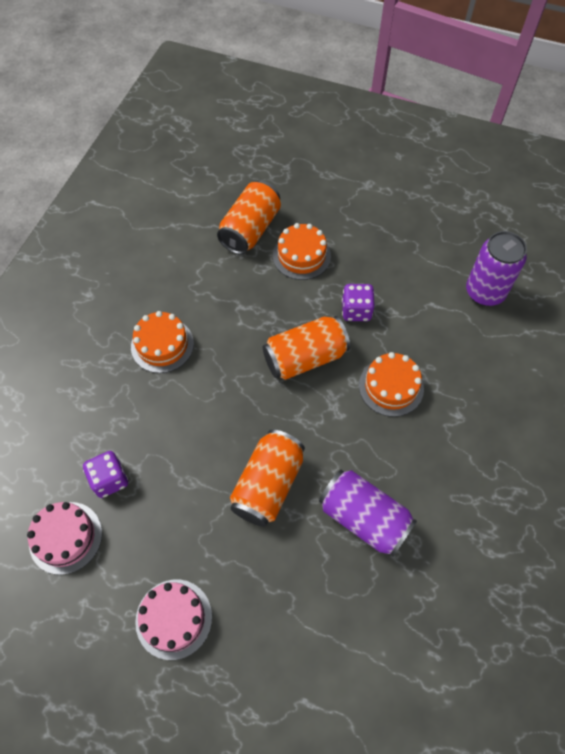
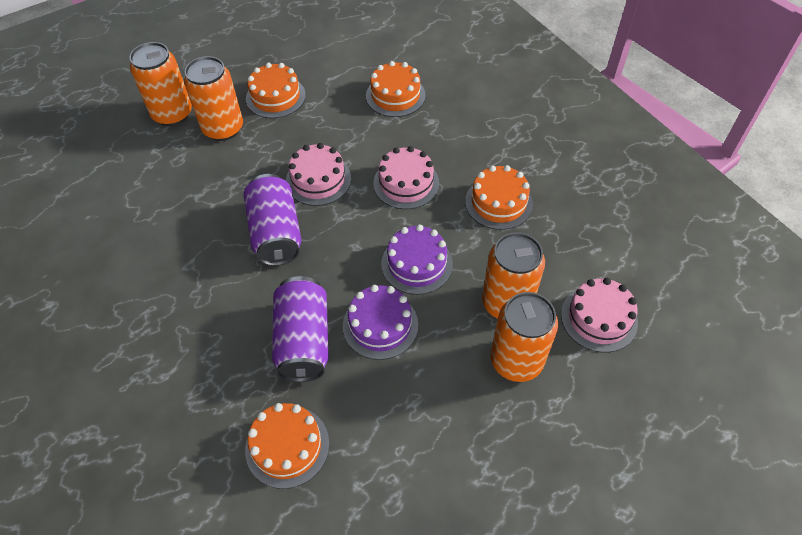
orange cake: 3 -> 4
orange can: 3 -> 4
pink cake: 2 -> 3
purple cake: 0 -> 2
purple dice: 2 -> 0

